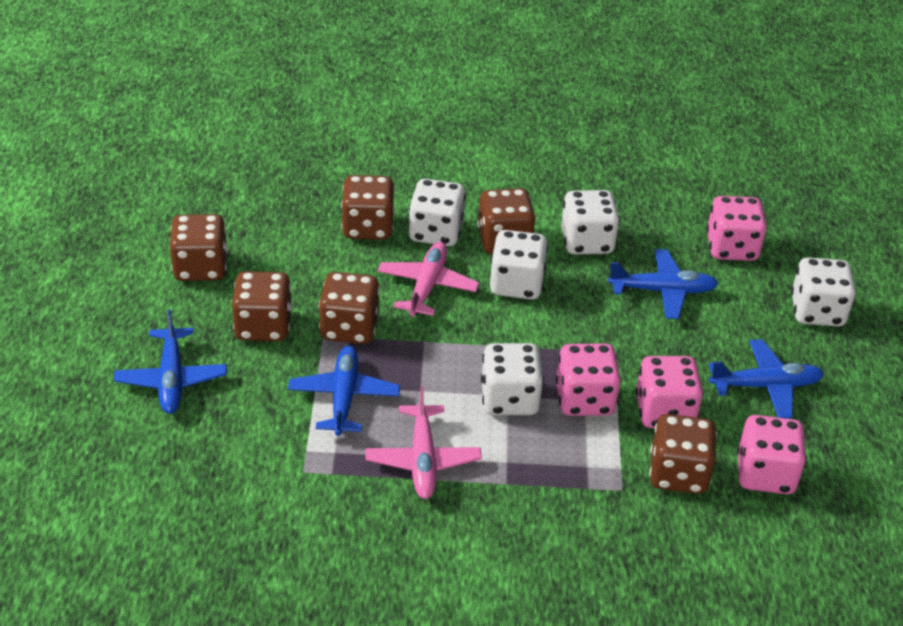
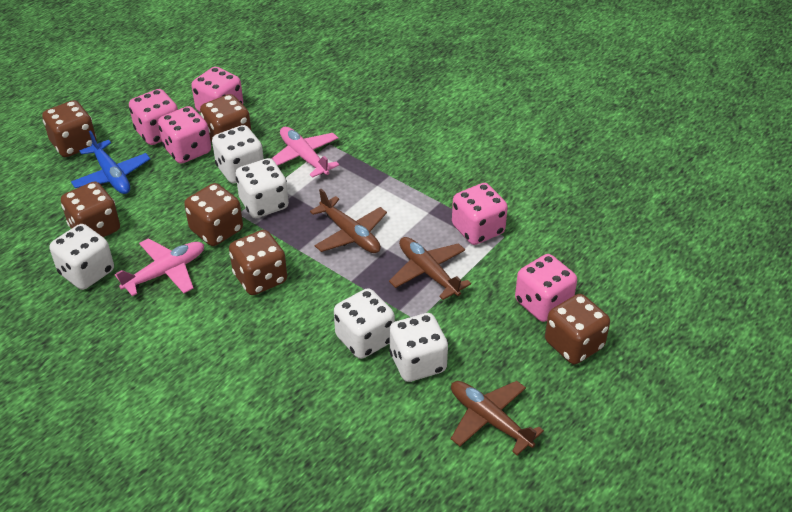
blue plane: 4 -> 1
brown plane: 0 -> 3
pink dice: 4 -> 5

